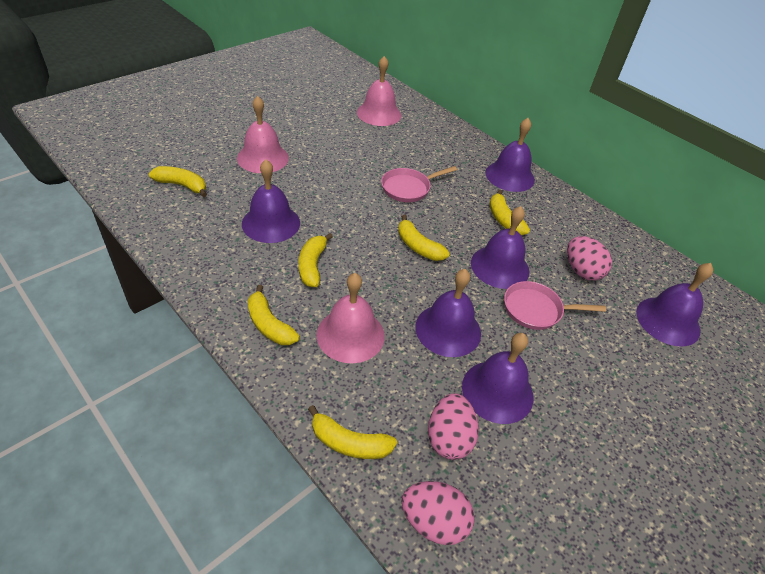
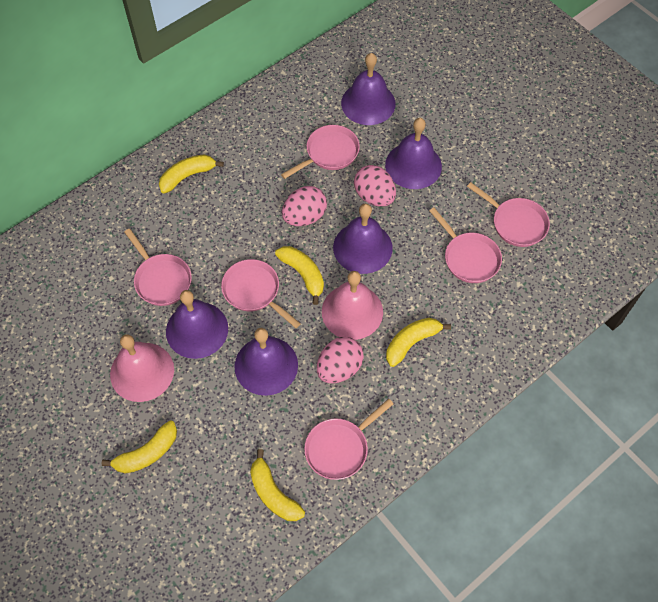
pink bell: 3 -> 2
pink pan: 2 -> 6
purple bell: 6 -> 5
yellow banana: 6 -> 5

